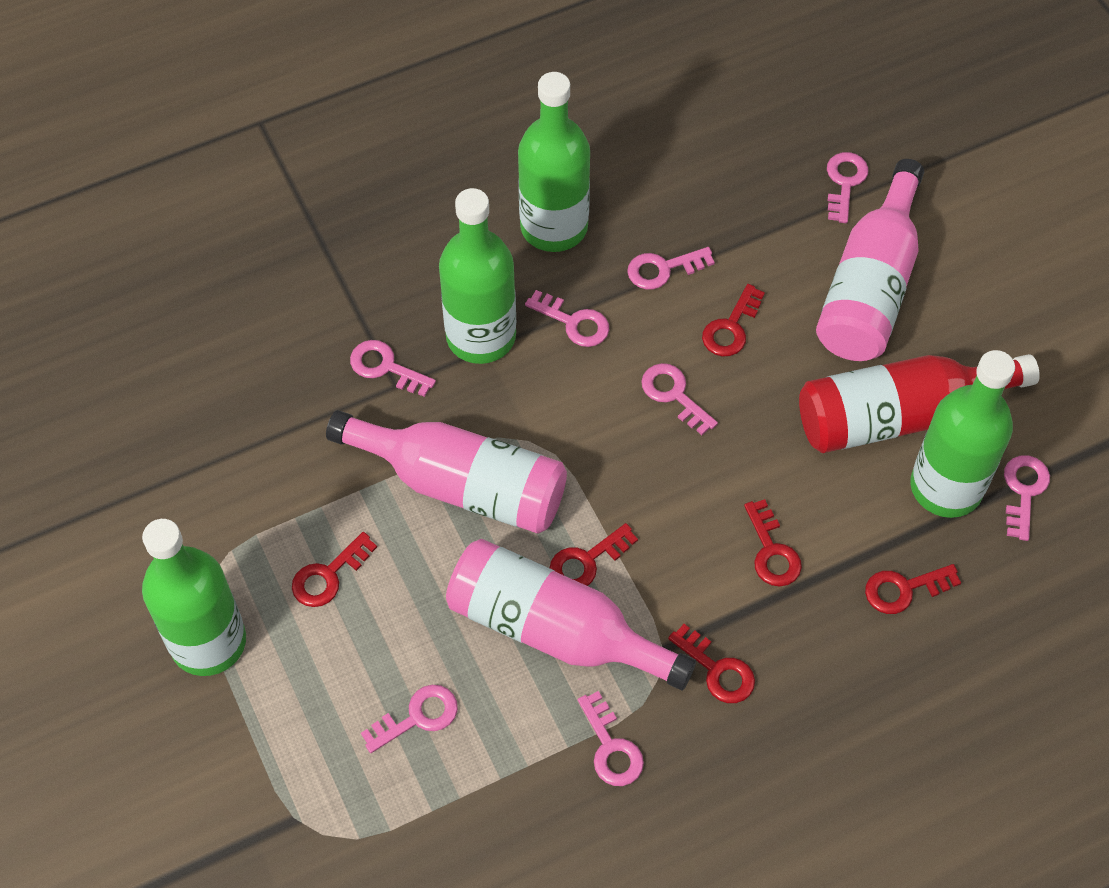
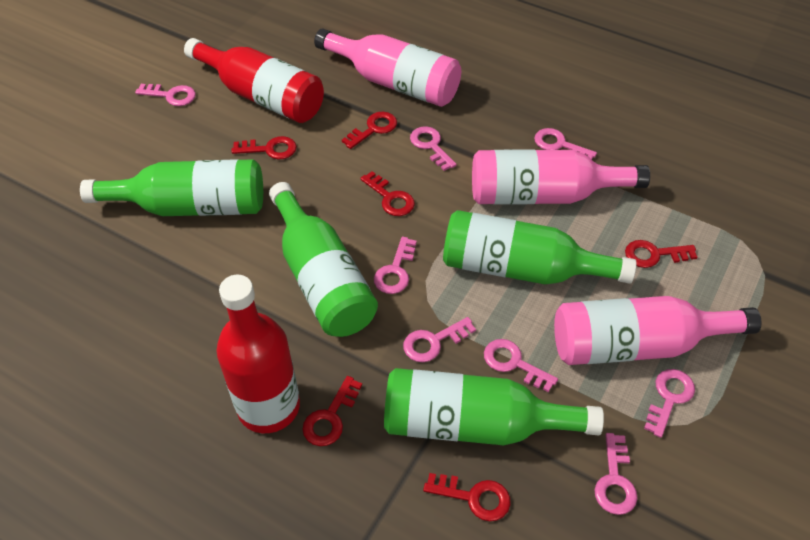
red bottle: 1 -> 2

